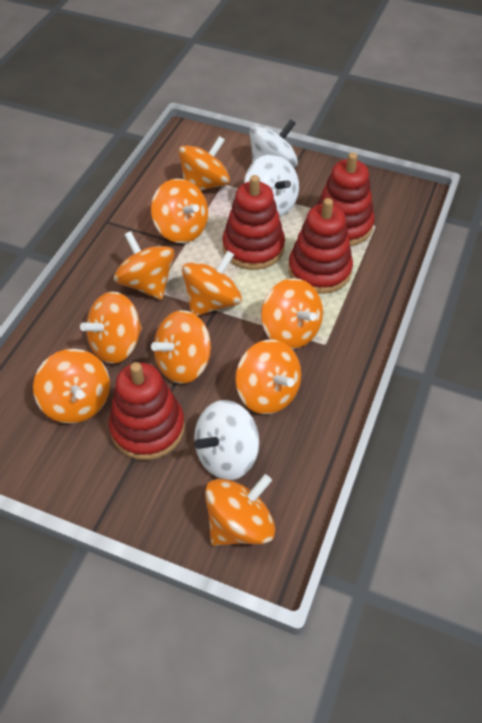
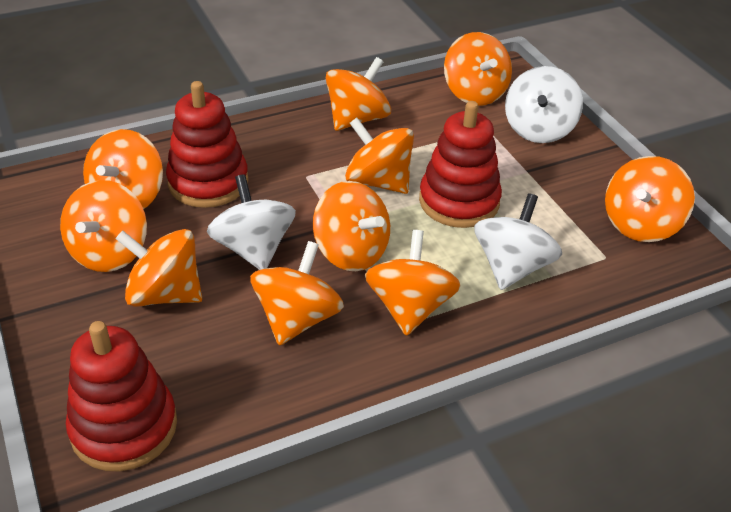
red stacking toy: 4 -> 3

